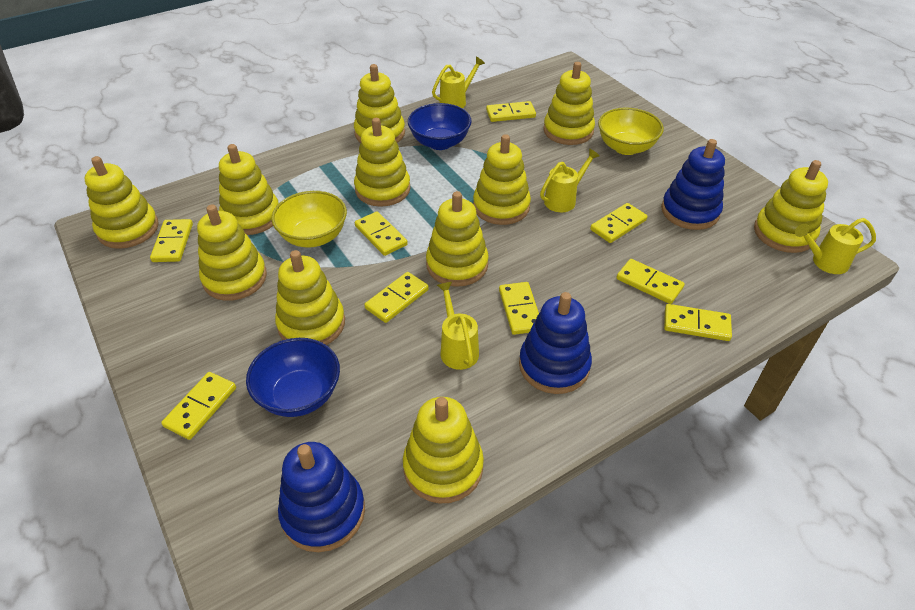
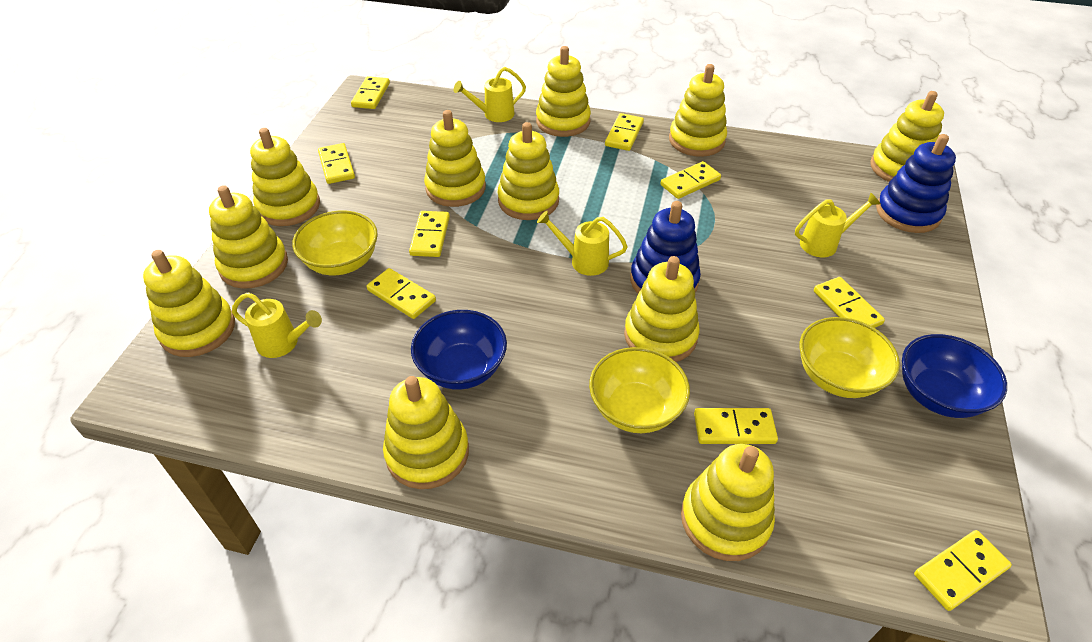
blue stacking toy: 3 -> 2
yellow bowl: 2 -> 3

